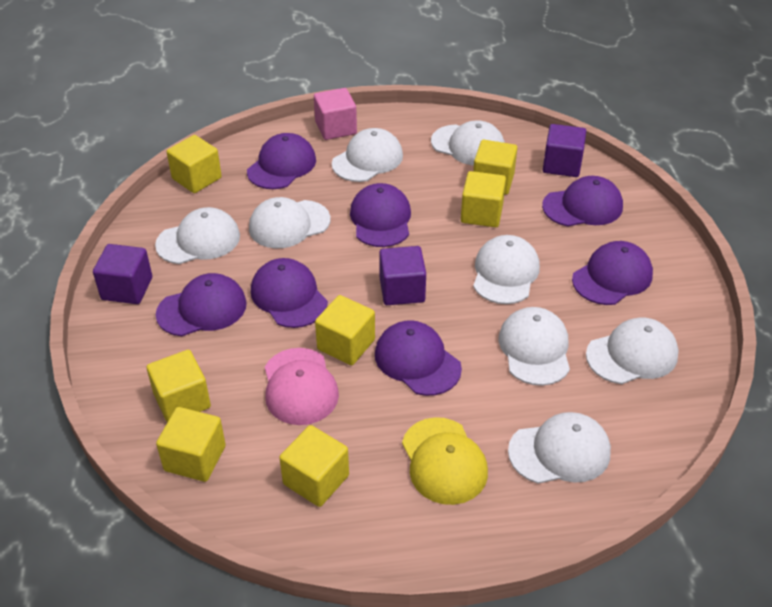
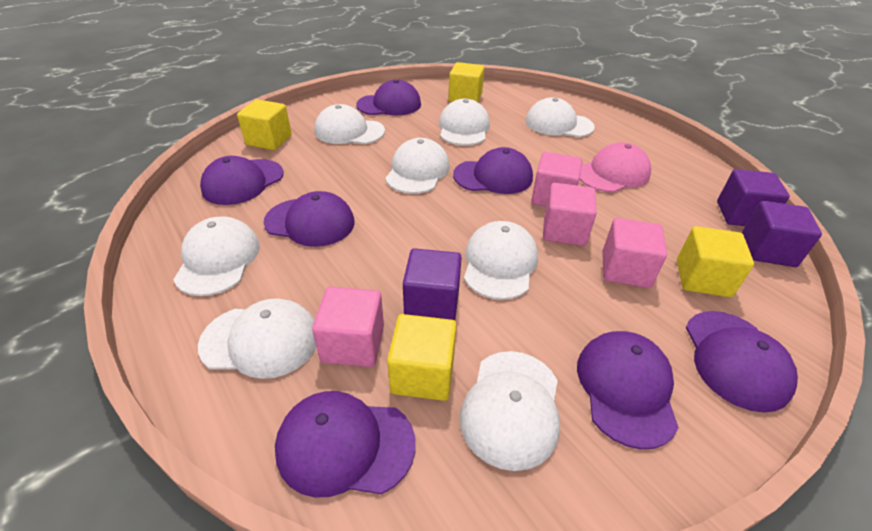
pink cube: 1 -> 4
yellow cap: 1 -> 0
yellow cube: 7 -> 4

